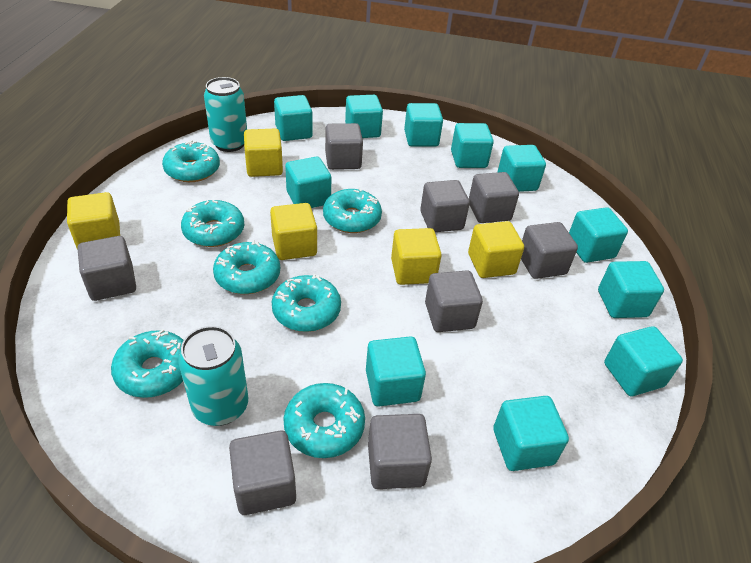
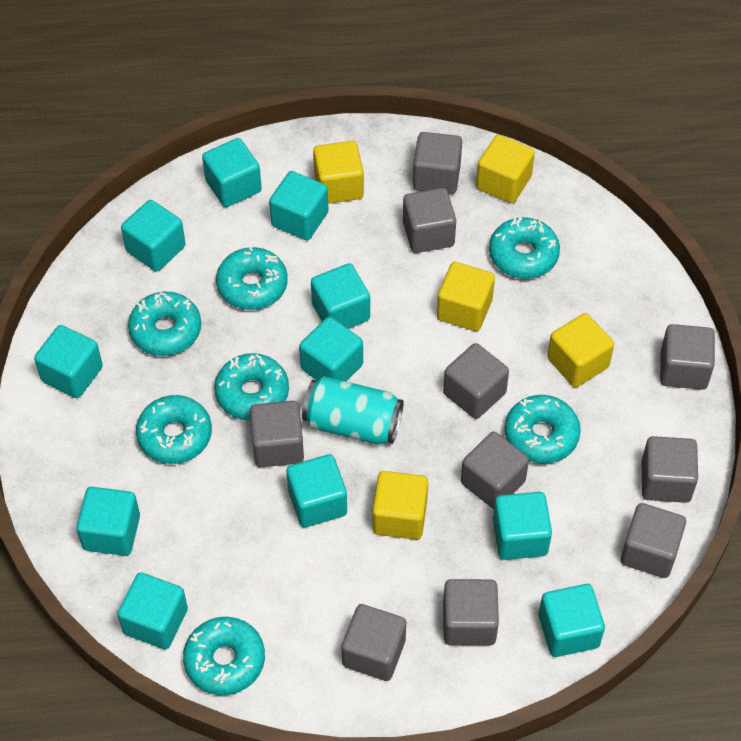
grey cube: 8 -> 10
turquoise can: 2 -> 1

